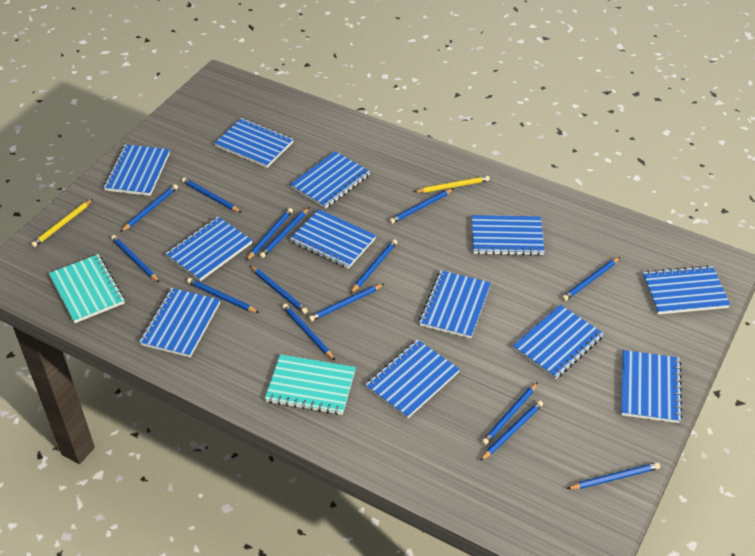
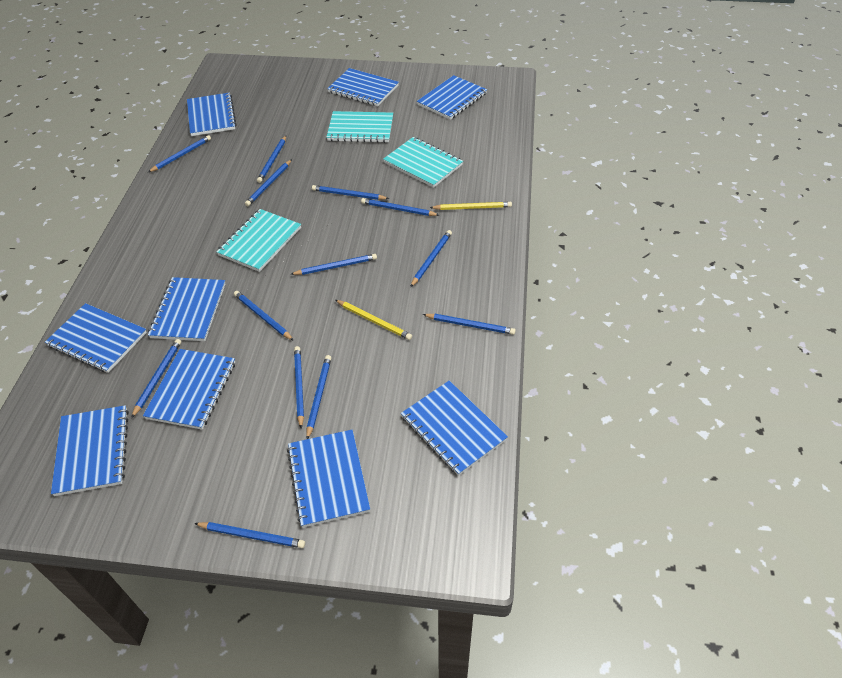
blue notebook: 12 -> 9
blue pencil: 15 -> 13
turquoise notebook: 2 -> 3

